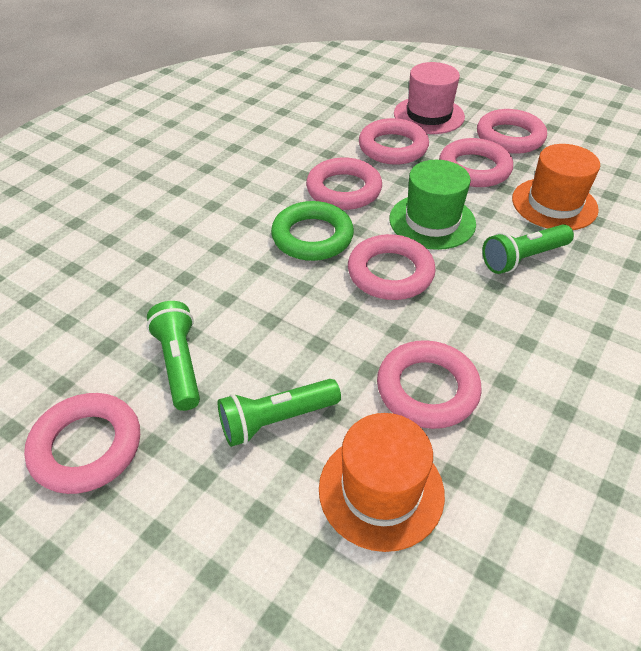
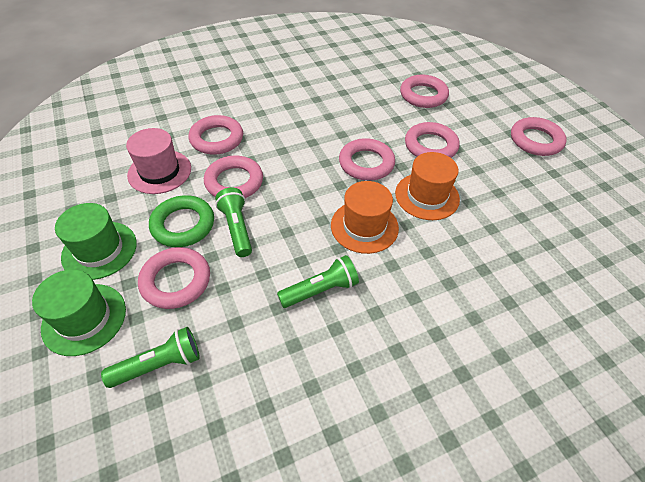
green hat: 1 -> 2

